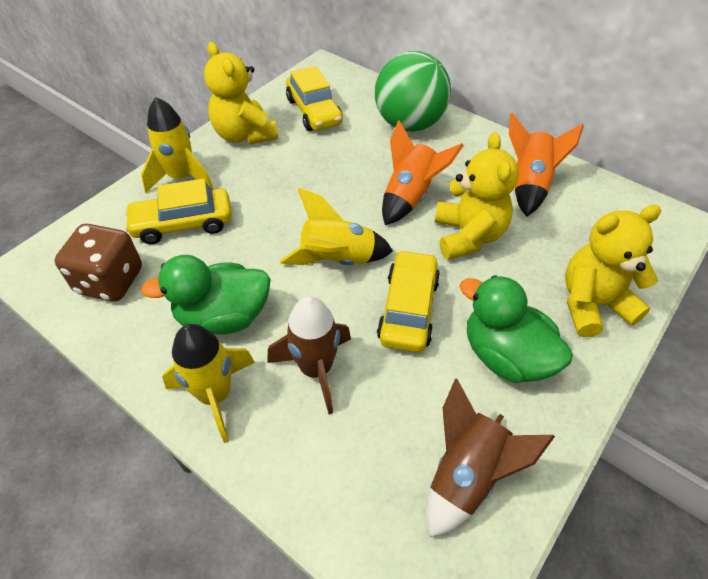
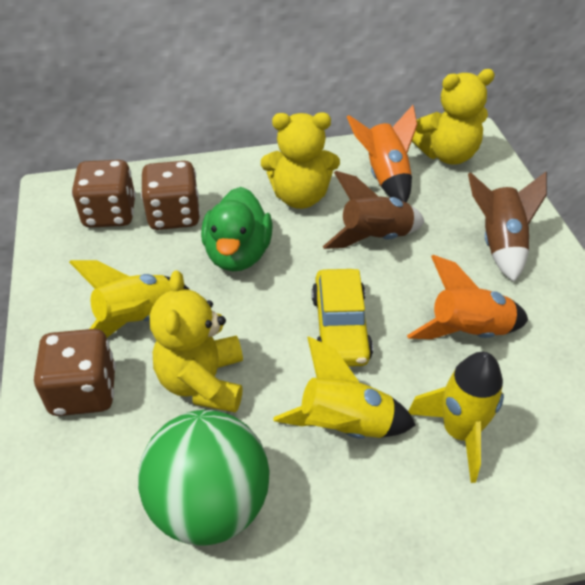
brown dice: 1 -> 3
green duck: 2 -> 1
yellow car: 3 -> 1

